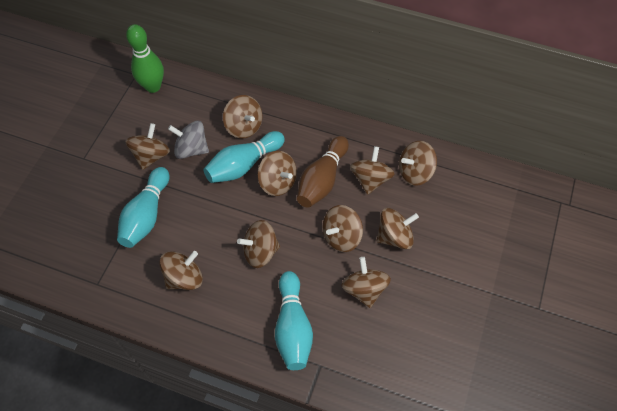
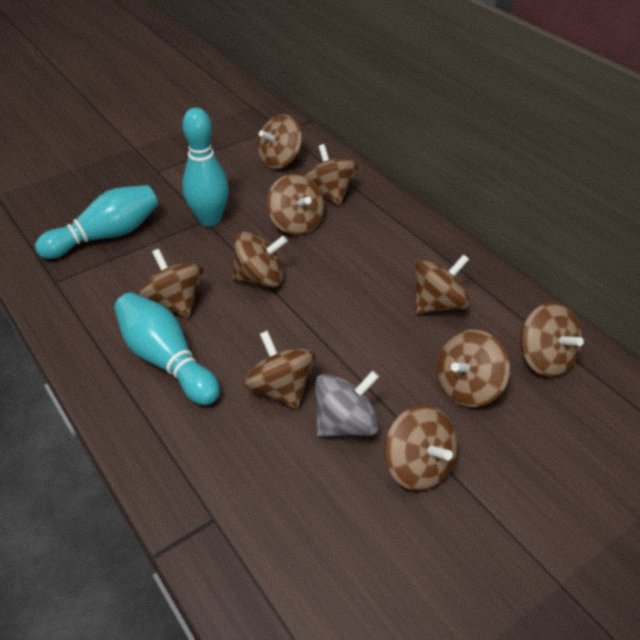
brown bowling pin: 1 -> 0
green bowling pin: 1 -> 0

